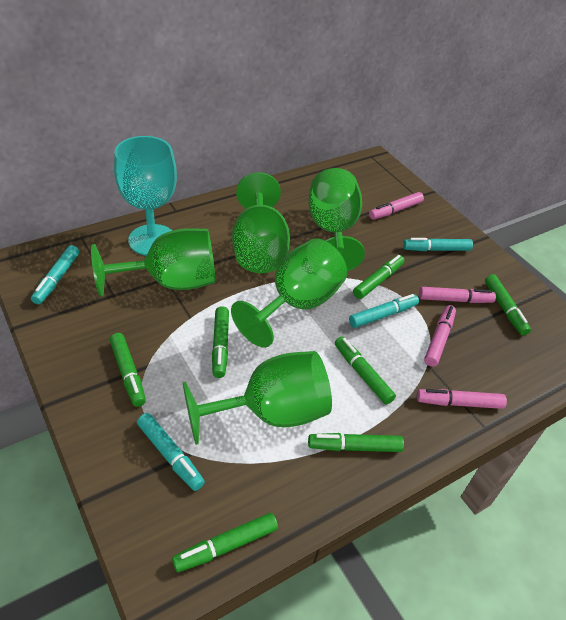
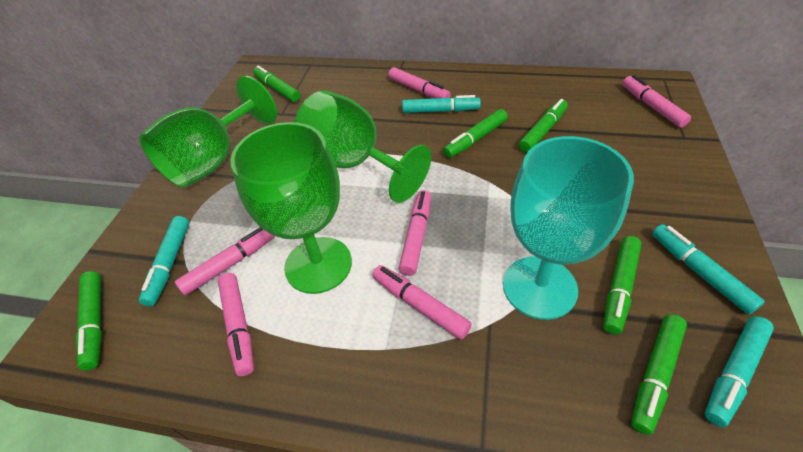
green goblet: 5 -> 3
green marker: 7 -> 6
pink marker: 4 -> 6

